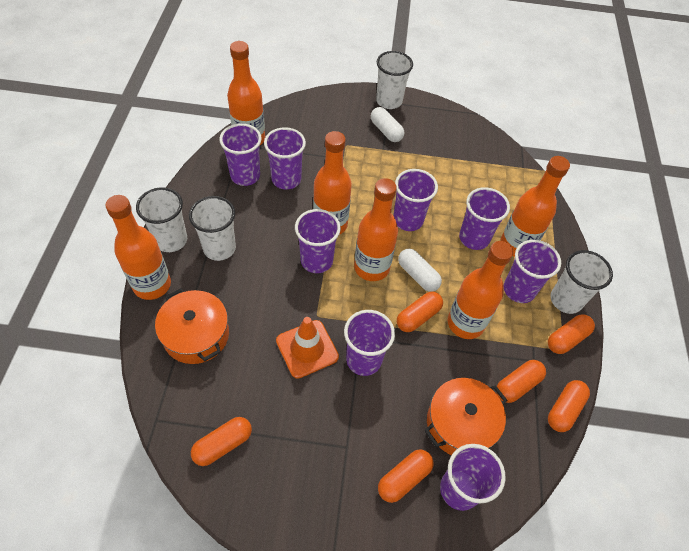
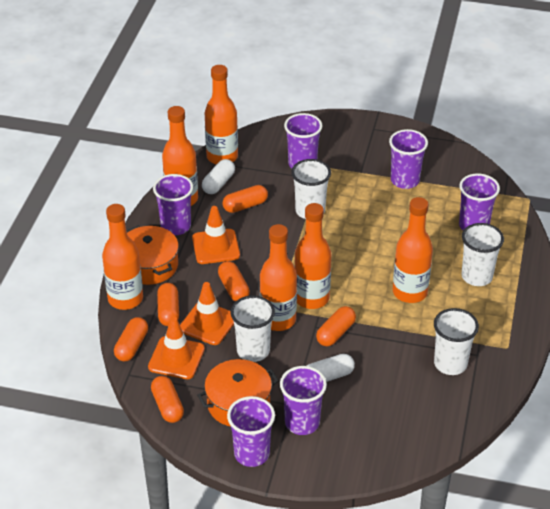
orange traffic cone: 1 -> 3
purple cup: 8 -> 6

